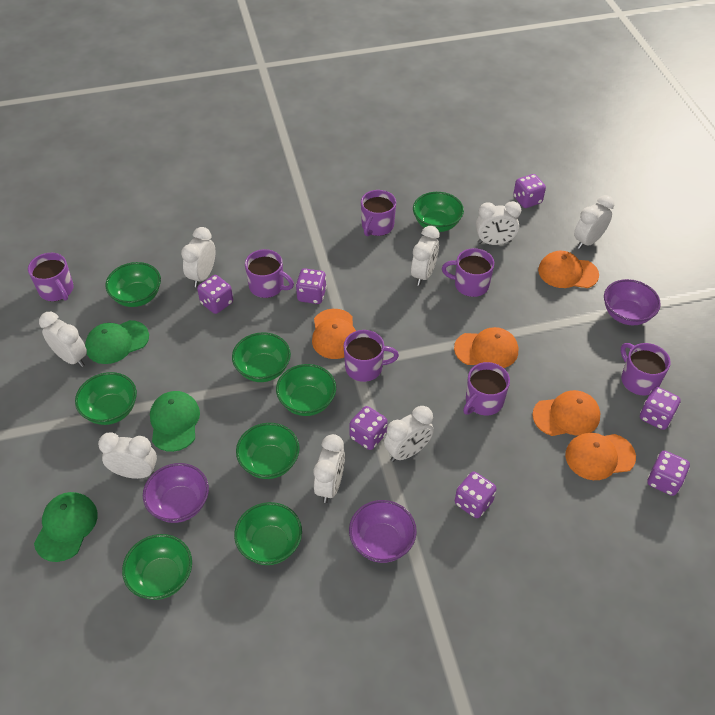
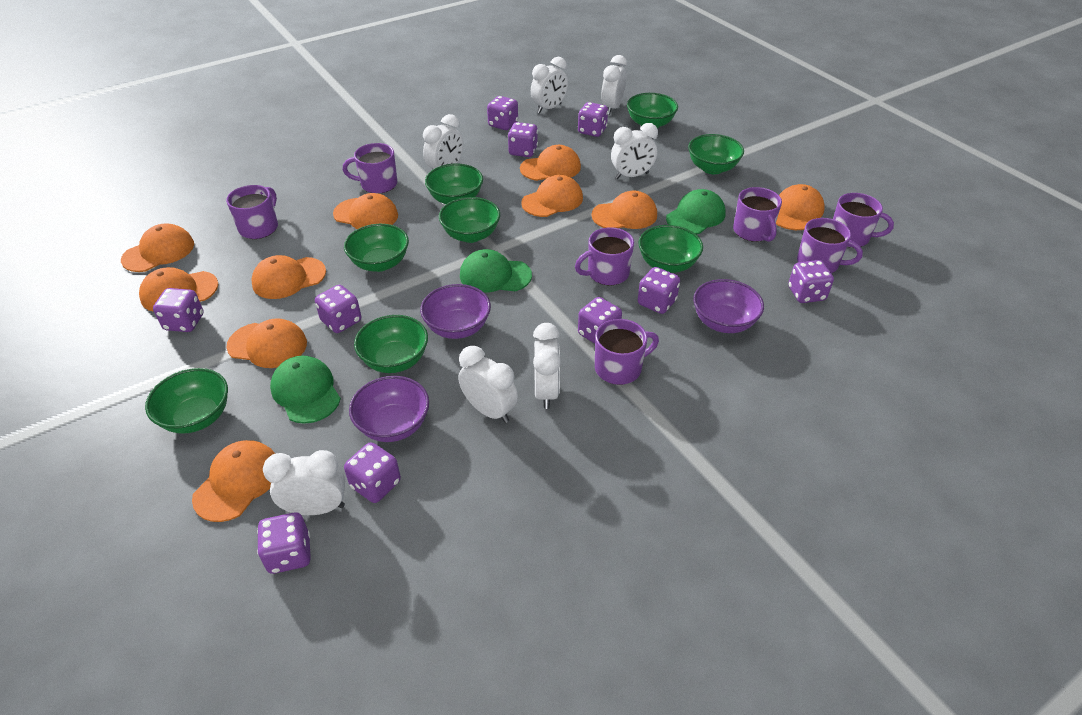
orange cap: 5 -> 10
purple dice: 7 -> 10
white clock: 8 -> 7

